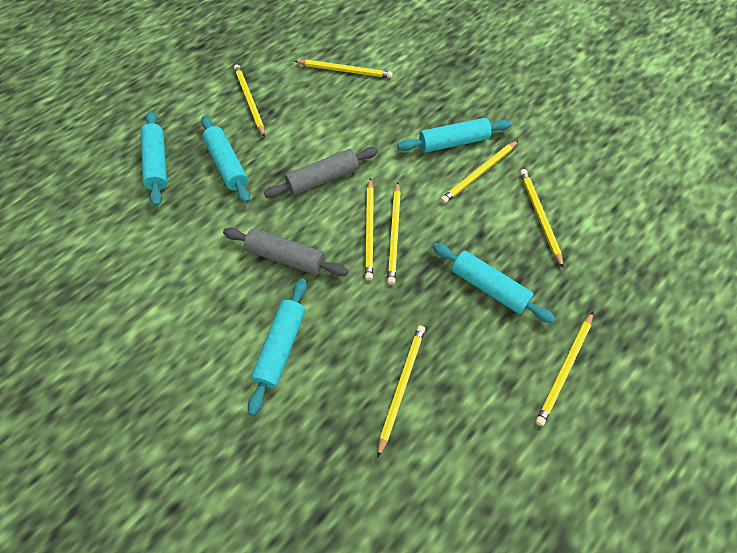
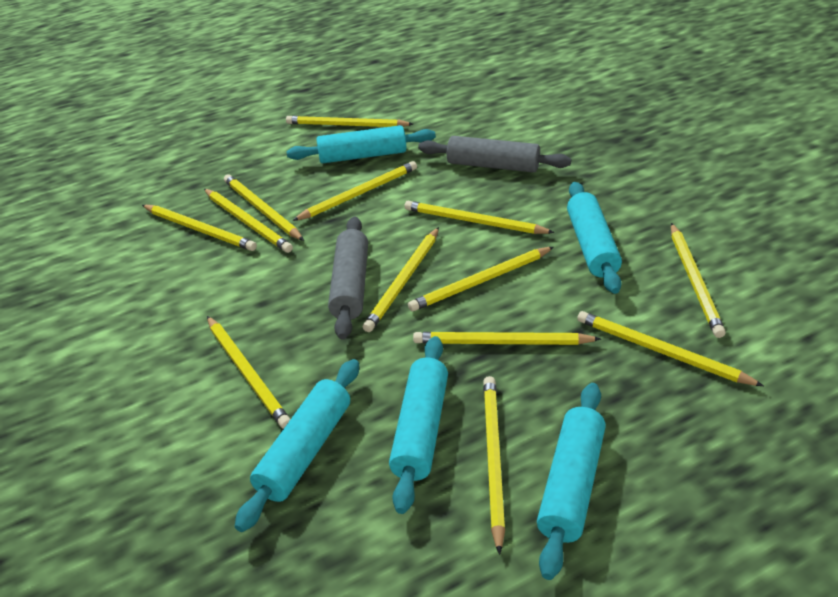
yellow pencil: 8 -> 13

